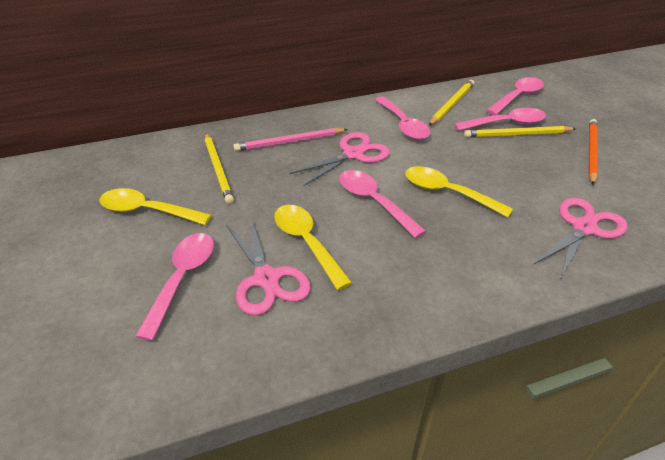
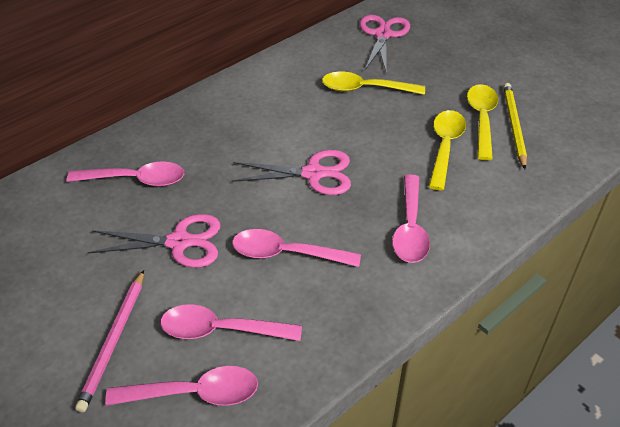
orange pencil: 1 -> 0
yellow pencil: 3 -> 1

